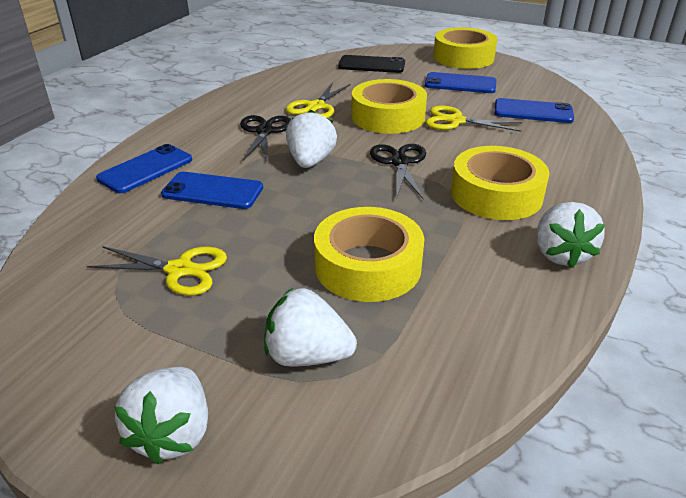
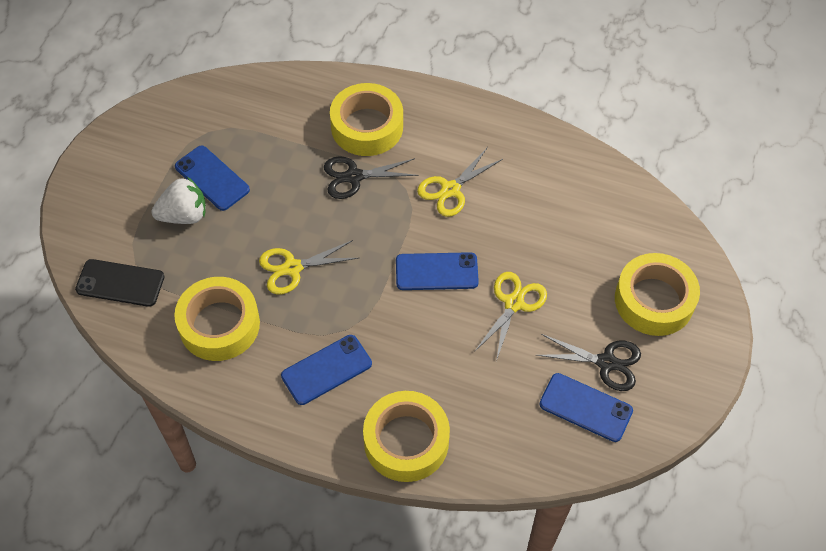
white strawberry: 4 -> 1

